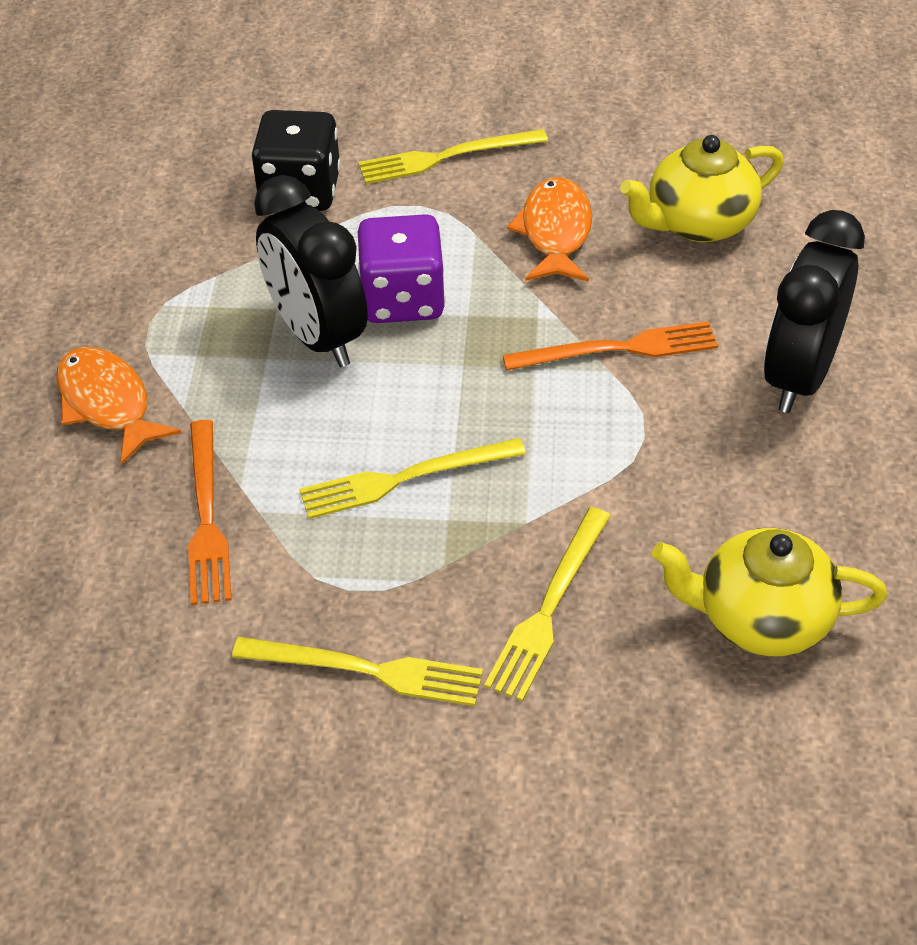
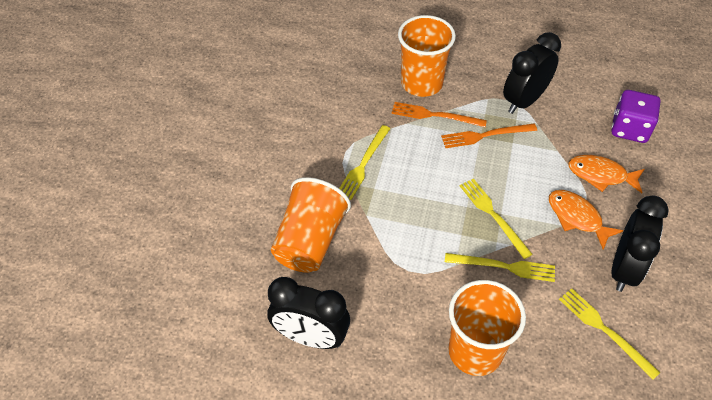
black clock: 2 -> 3
black dice: 1 -> 0
orange cup: 0 -> 3
yellow teapot: 2 -> 0

